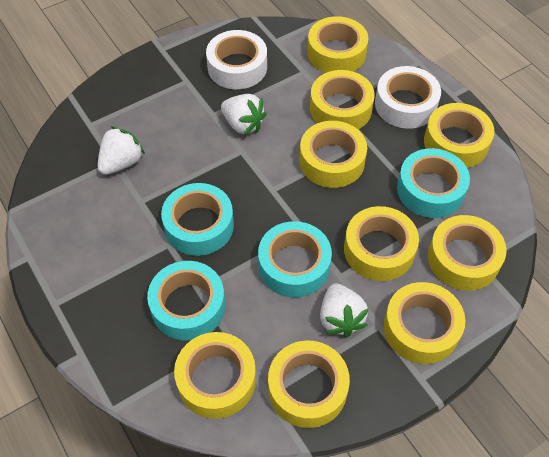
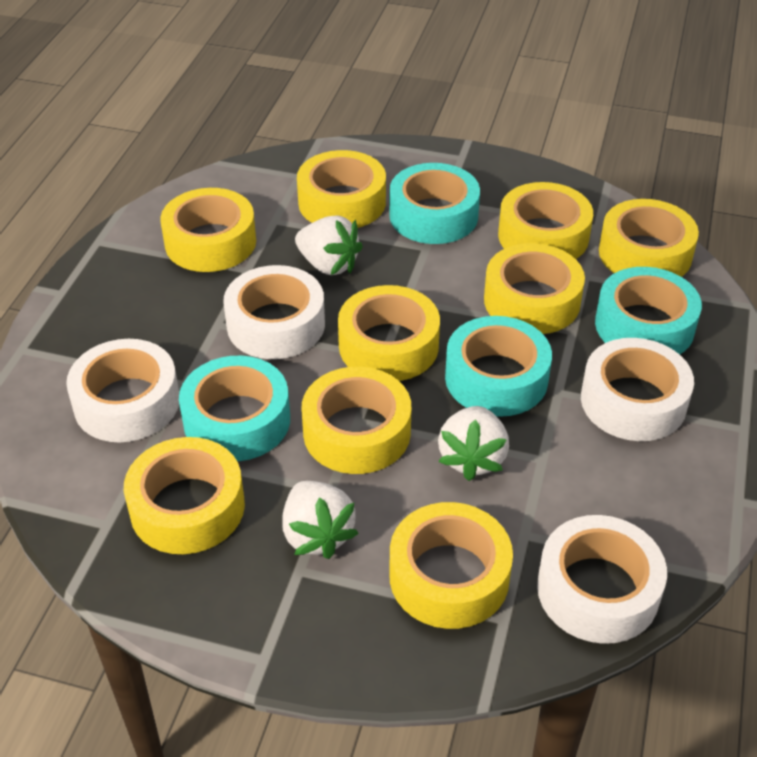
white tape: 2 -> 4

